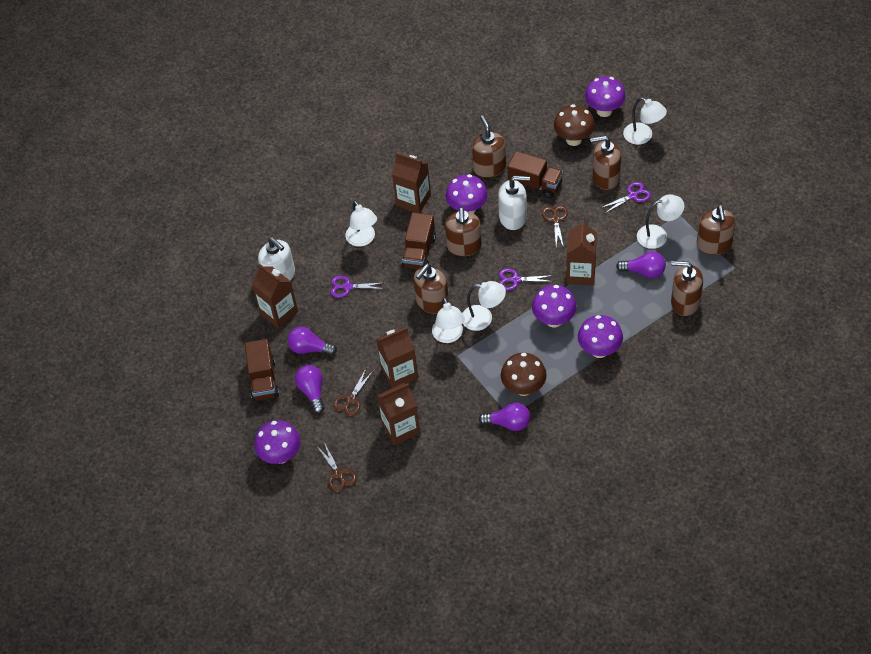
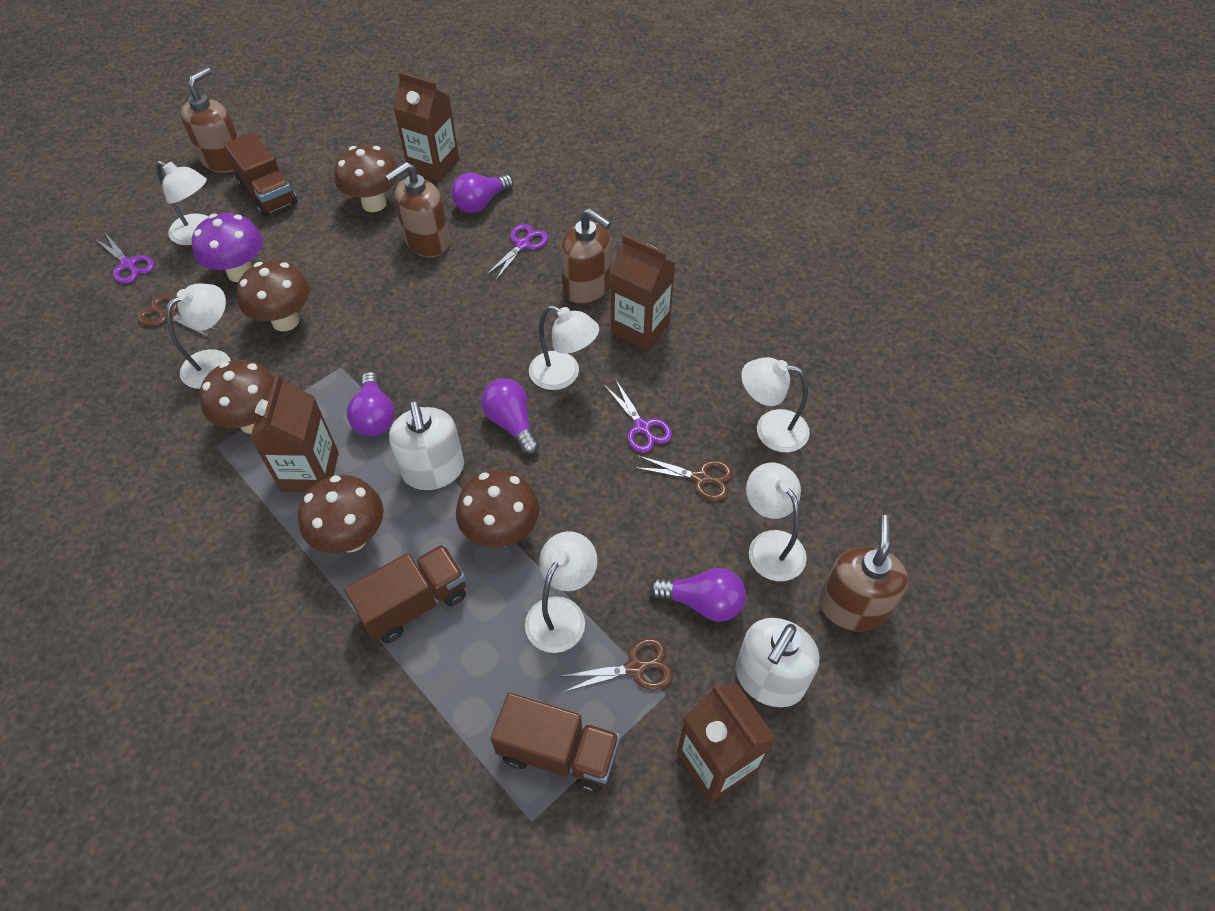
brown carton: 5 -> 4
brown mushroom: 2 -> 5
brown soap dispenser: 6 -> 4
purple mushroom: 5 -> 1
white lamp: 5 -> 6

